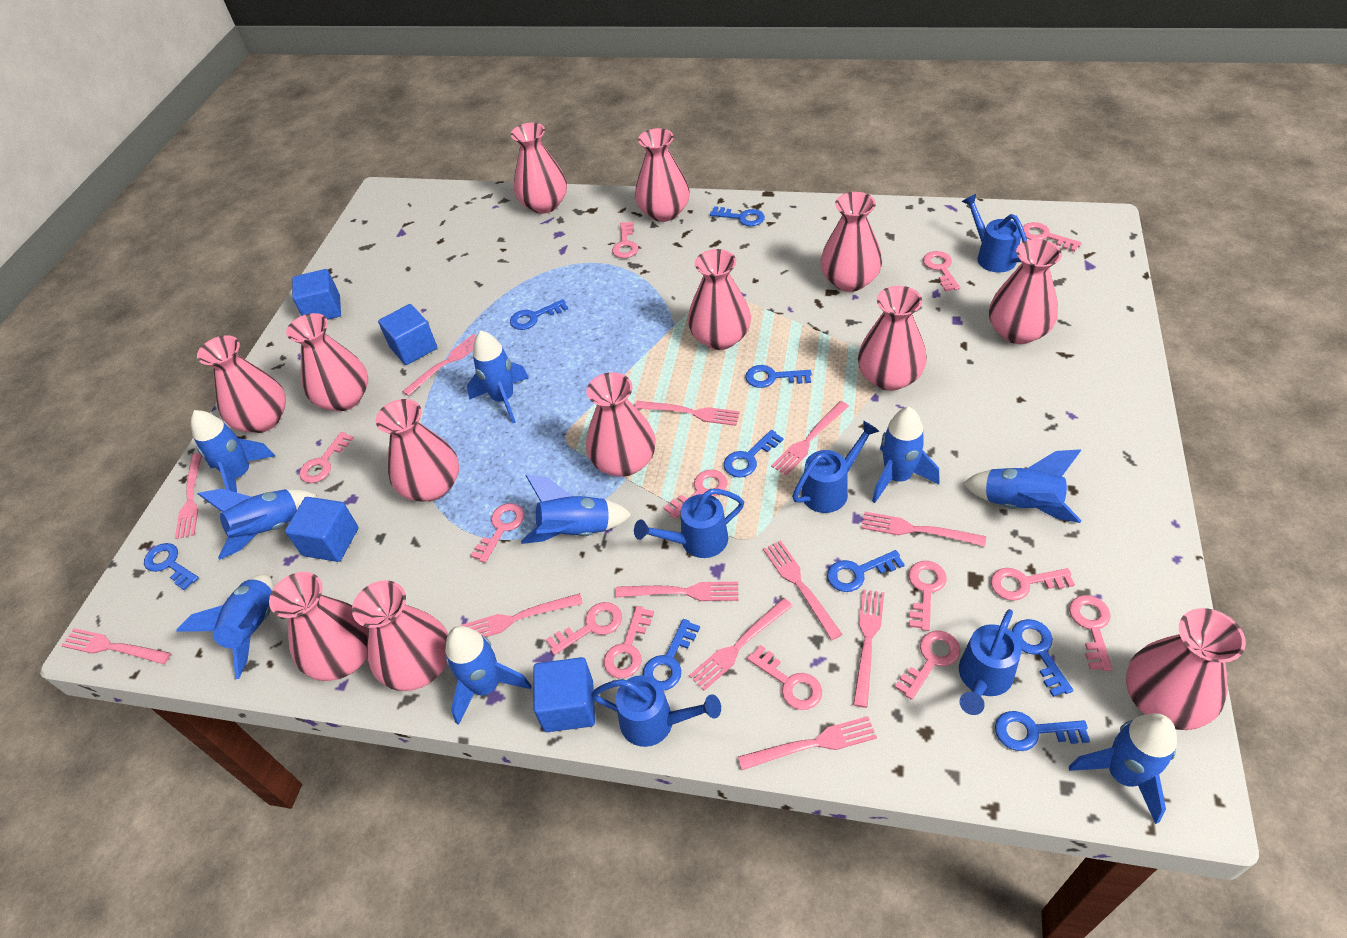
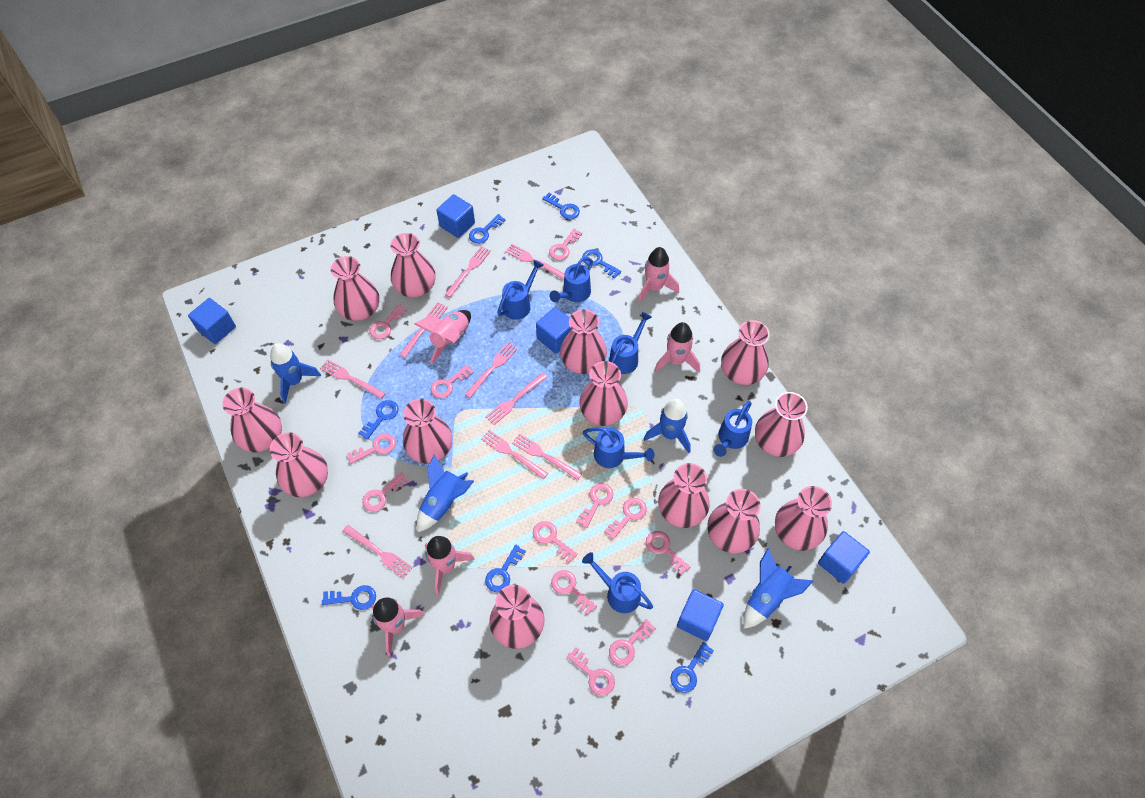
blue cube: 4 -> 5
blue key: 9 -> 7
blue rocket: 9 -> 4
blue watering can: 5 -> 6
pink fork: 12 -> 9
pink key: 13 -> 12
pink rocket: 0 -> 5

